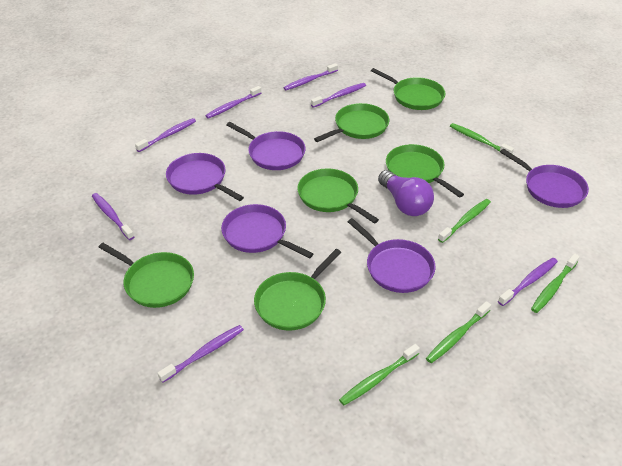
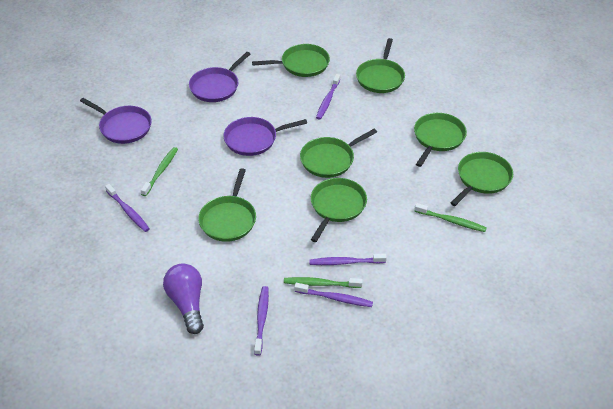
green pan: 6 -> 7
green toothbrush: 5 -> 3
purple pan: 5 -> 3
purple toothbrush: 7 -> 5

